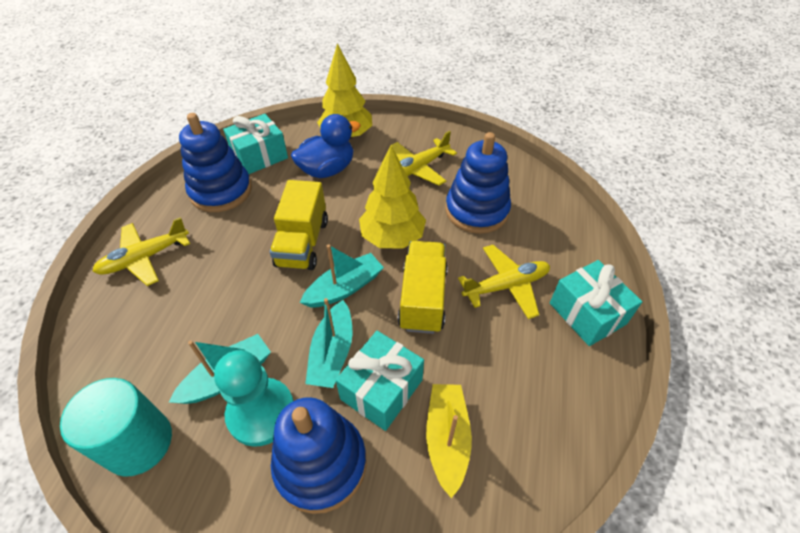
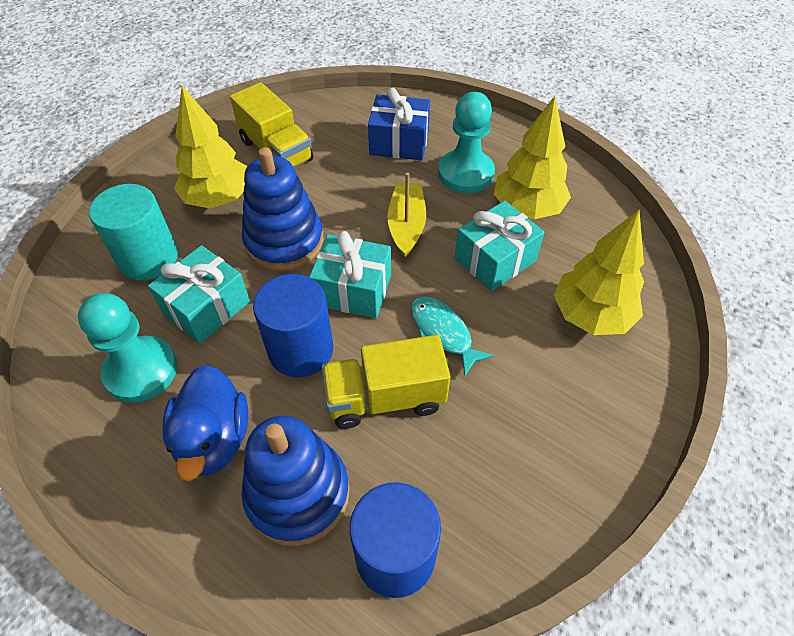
blue cylinder: 0 -> 2
blue gift: 0 -> 1
blue stacking toy: 3 -> 2
turquoise boat: 3 -> 0
turquoise fish: 0 -> 1
turquoise pawn: 1 -> 2
yellow plane: 3 -> 0
yellow tree: 2 -> 3

